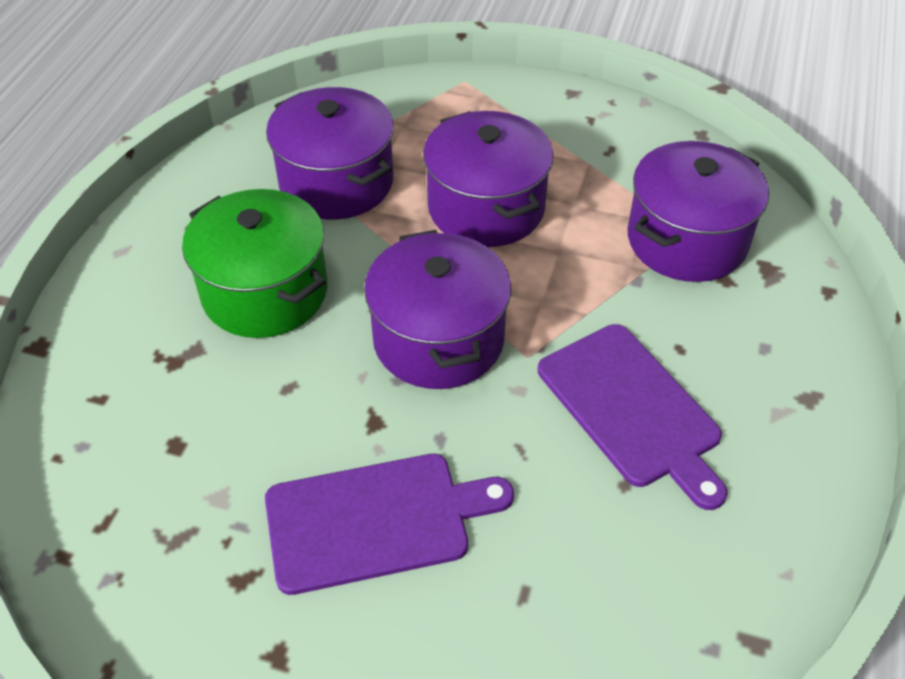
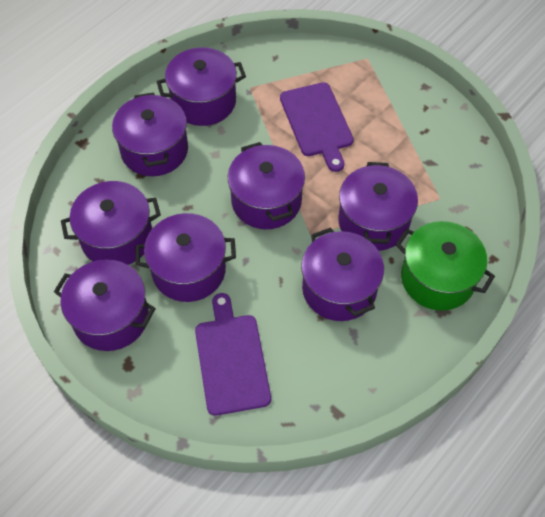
purple pot: 4 -> 8

